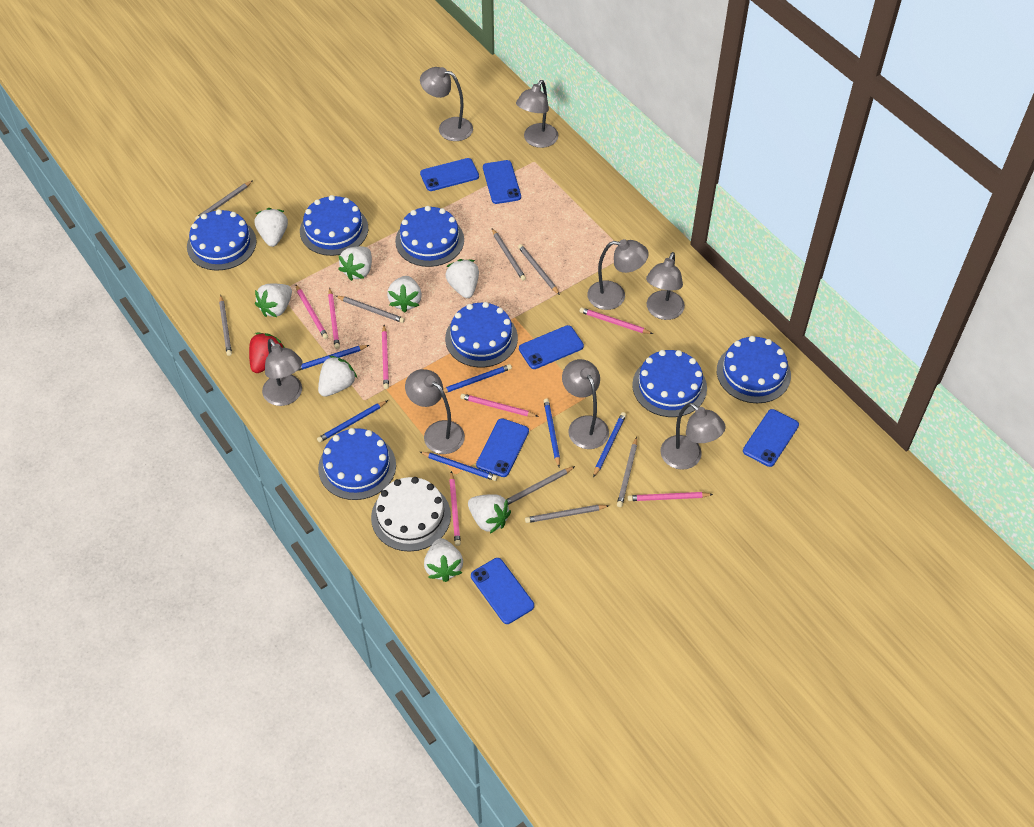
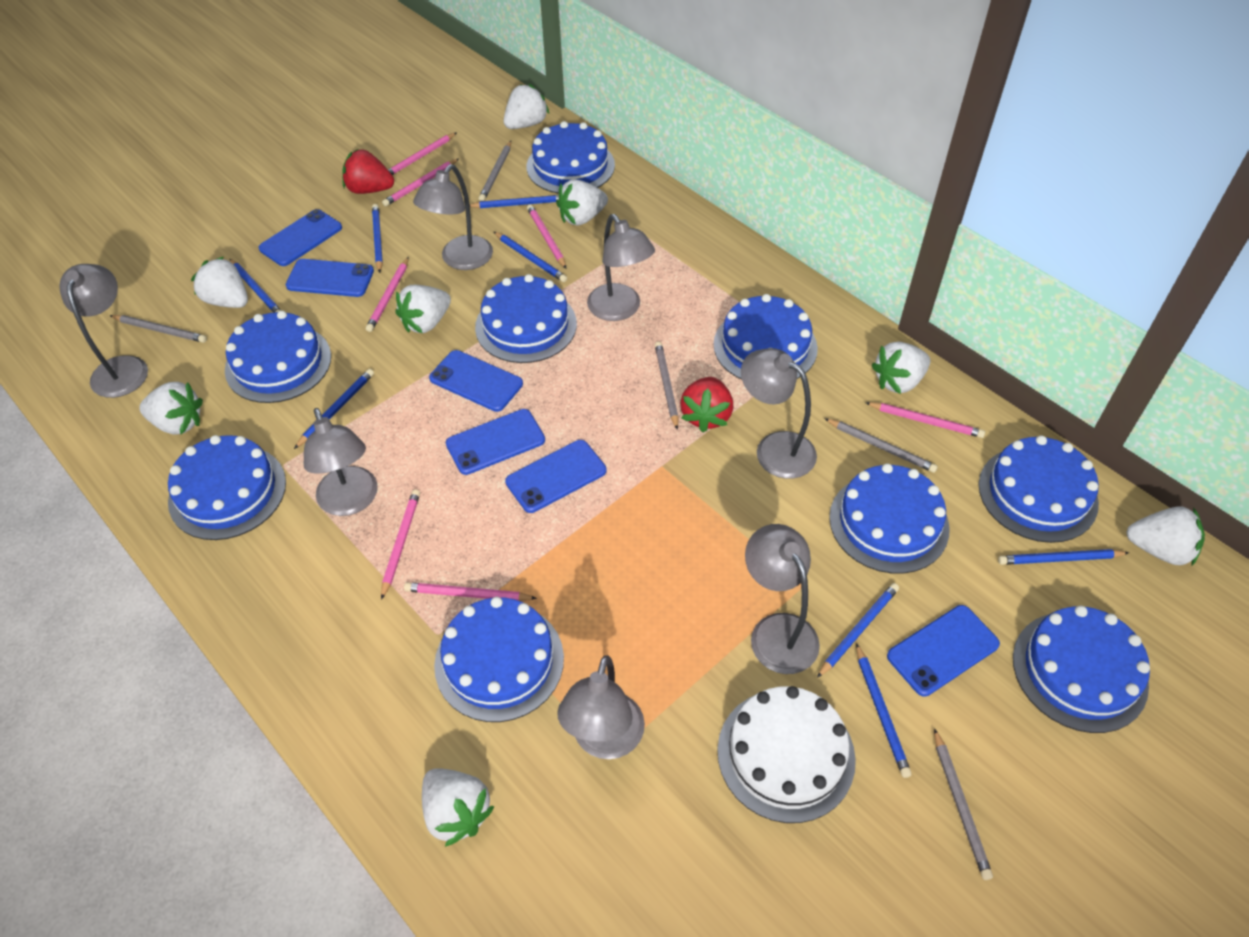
blue cake: 7 -> 9
blue pencil: 6 -> 8
grey lamp: 8 -> 7
grey pencil: 8 -> 5
red strawberry: 1 -> 2

